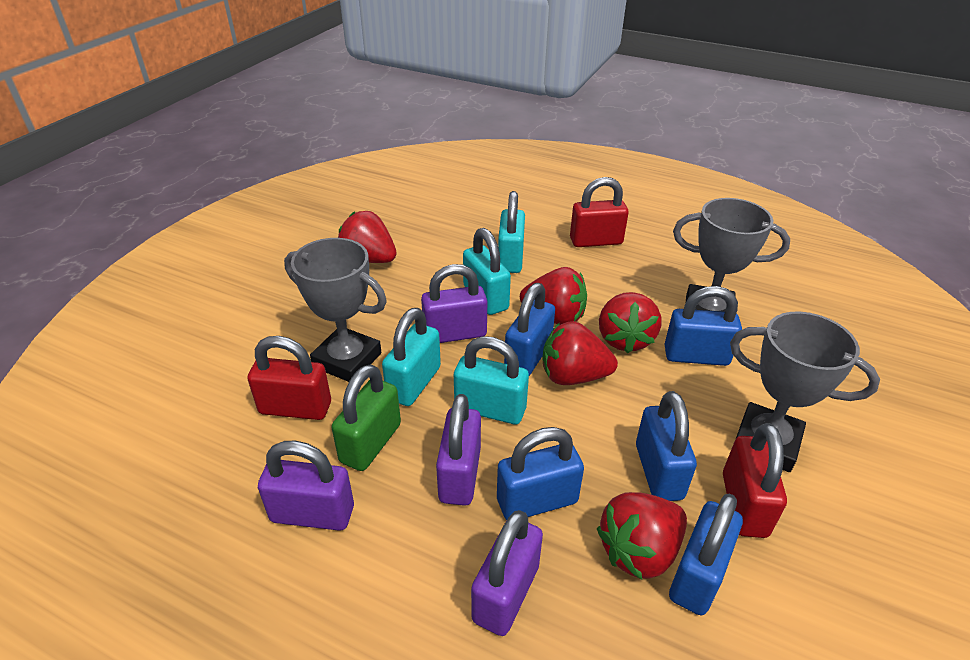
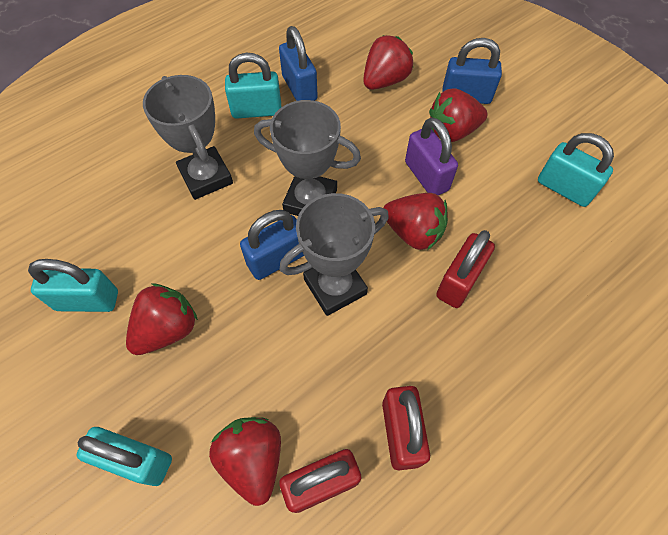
blue padlock: 5 -> 3
green padlock: 1 -> 0
purple padlock: 4 -> 1

